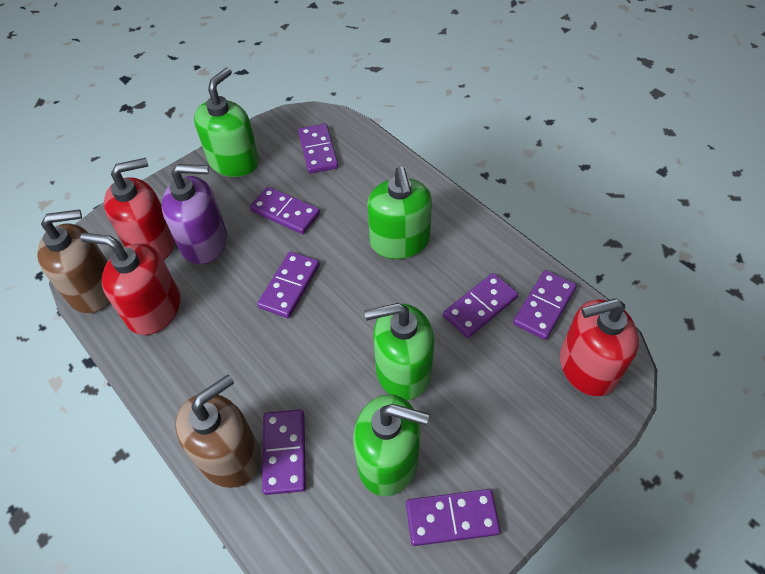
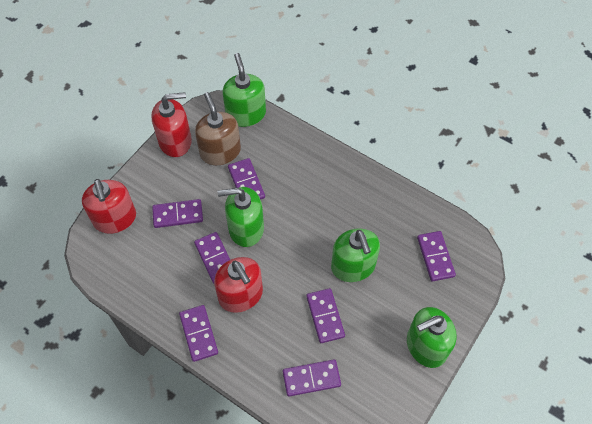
brown soap dispenser: 2 -> 1
purple soap dispenser: 1 -> 0

